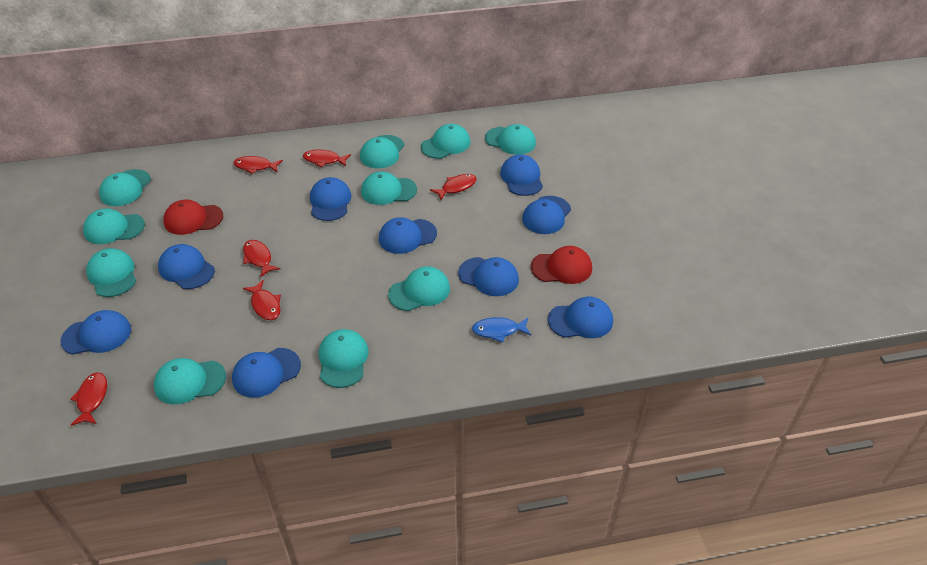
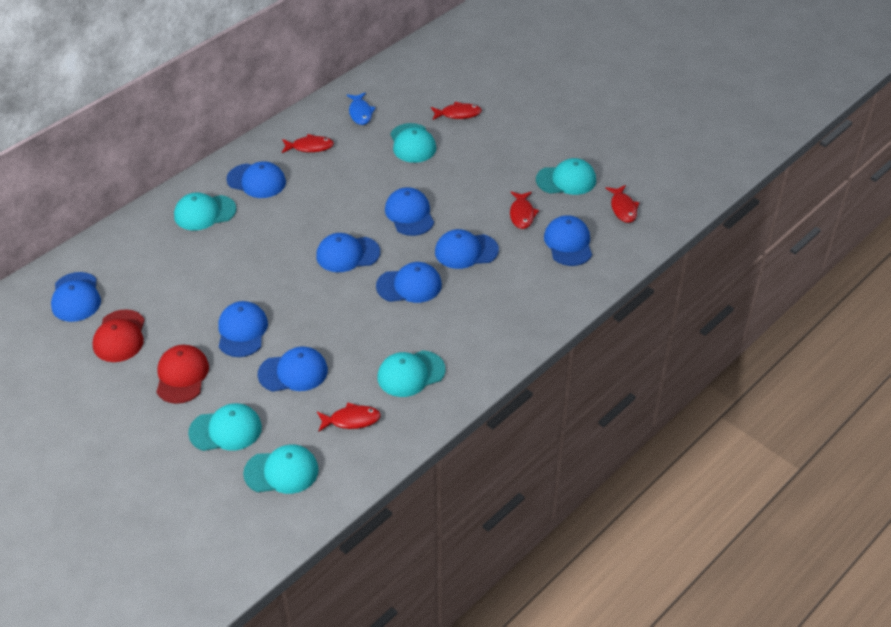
red fish: 6 -> 5
turquoise cap: 10 -> 6

